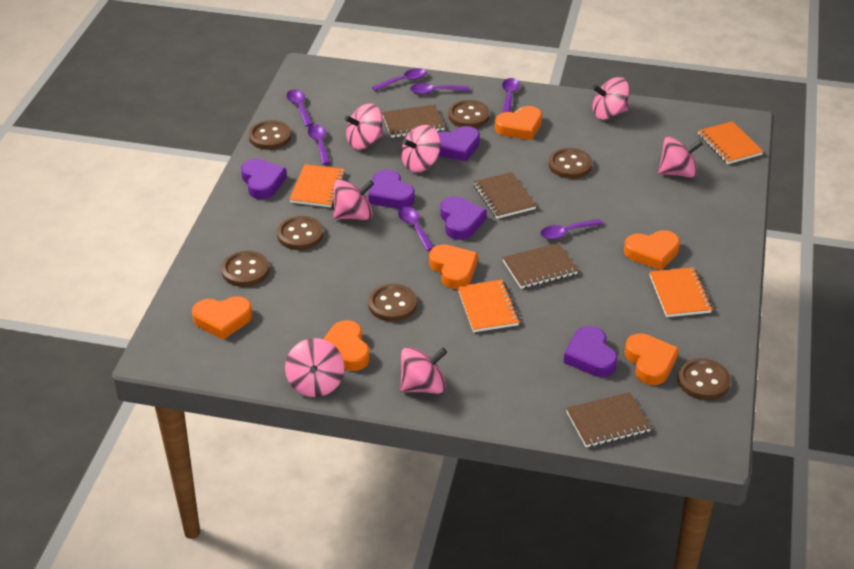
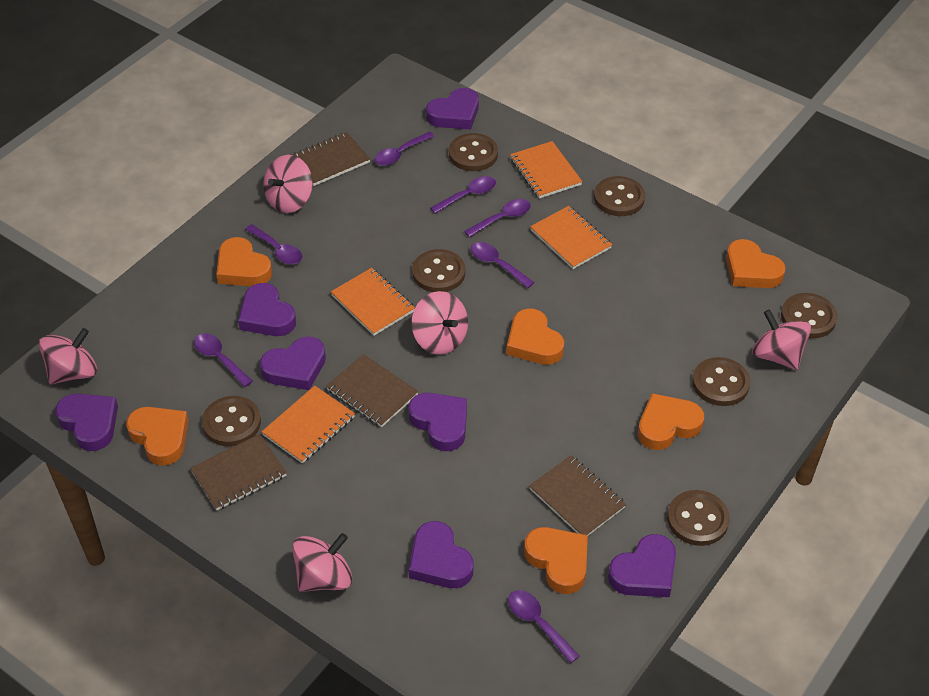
pink spinning top: 7 -> 5
purple heart: 5 -> 7

